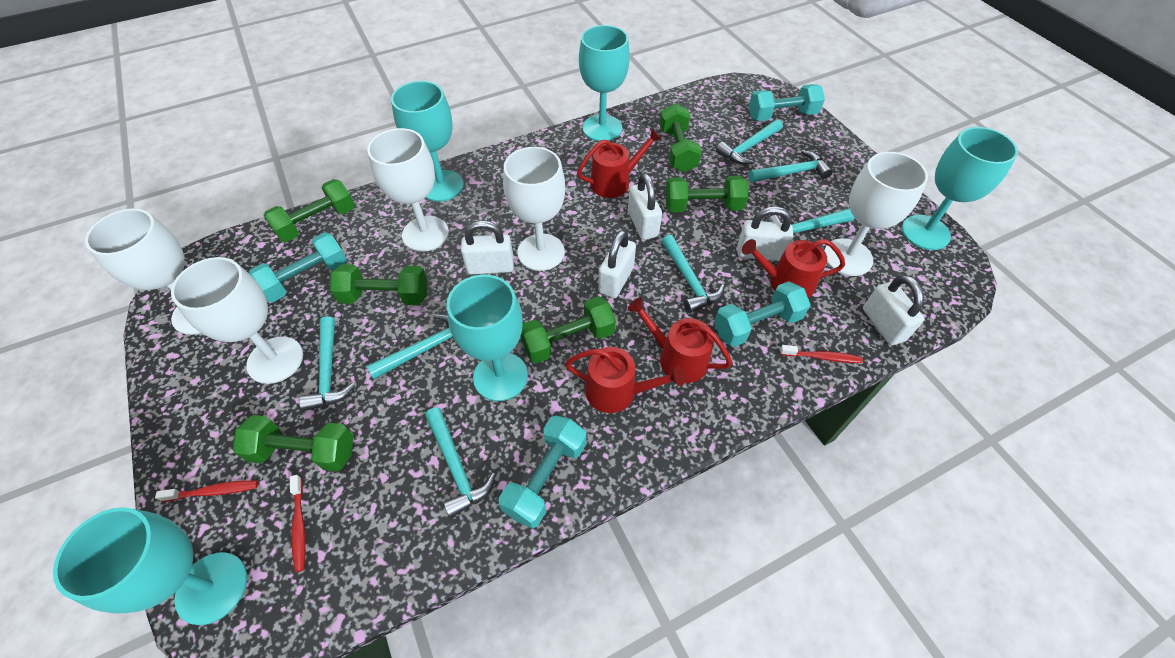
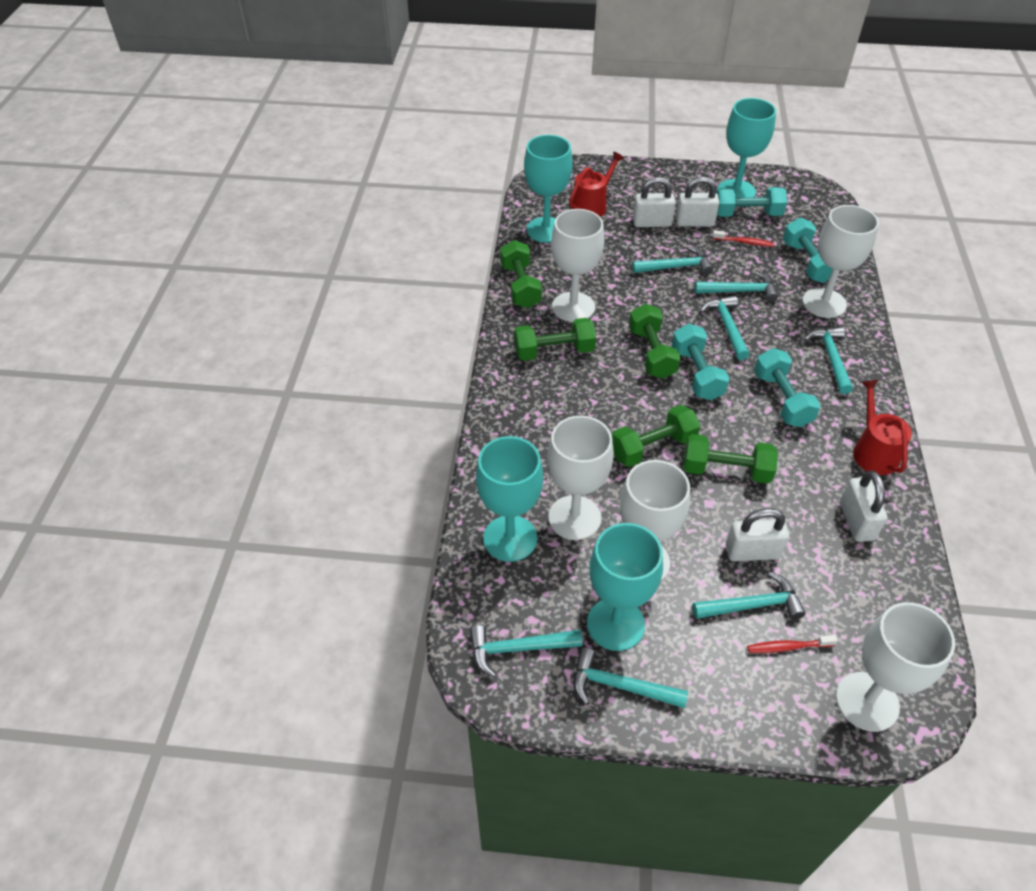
green dumbbell: 6 -> 5
red toothbrush: 3 -> 2
red watering can: 4 -> 2
turquoise goblet: 5 -> 4
white padlock: 5 -> 4

